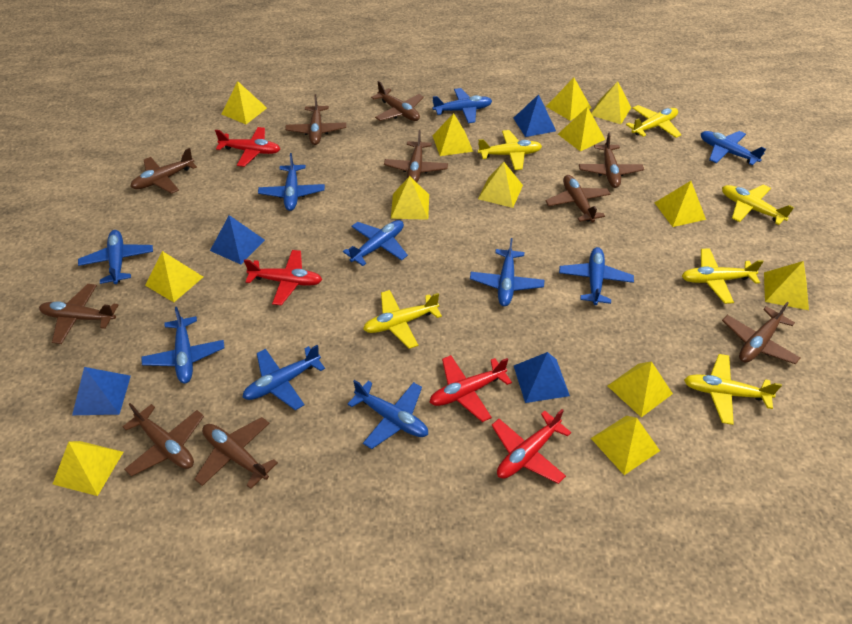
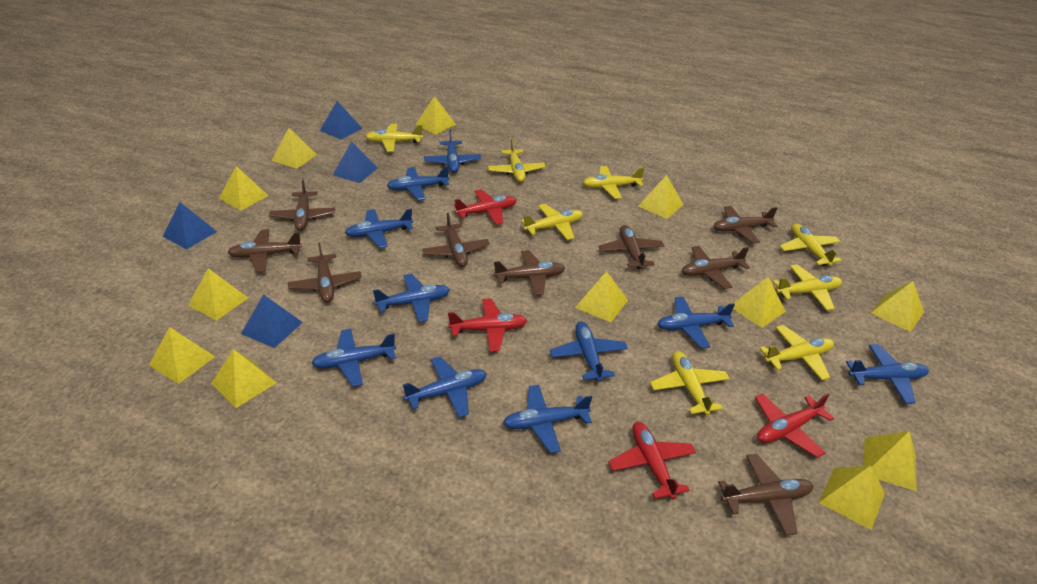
brown plane: 10 -> 9
yellow plane: 6 -> 8
yellow pyramid: 13 -> 12

